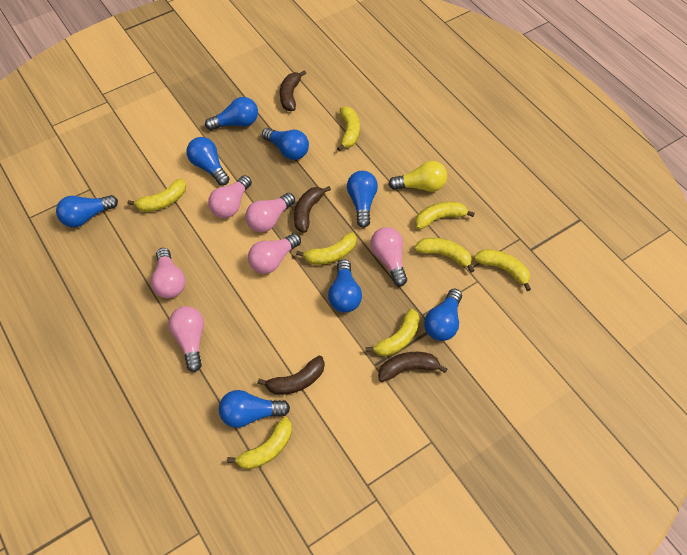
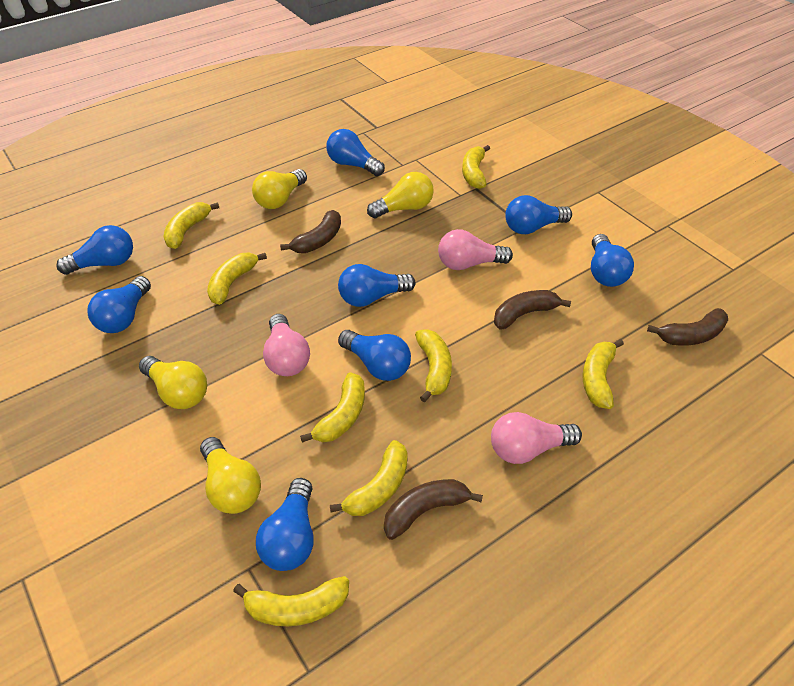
pink light bulb: 6 -> 3
yellow light bulb: 1 -> 4

